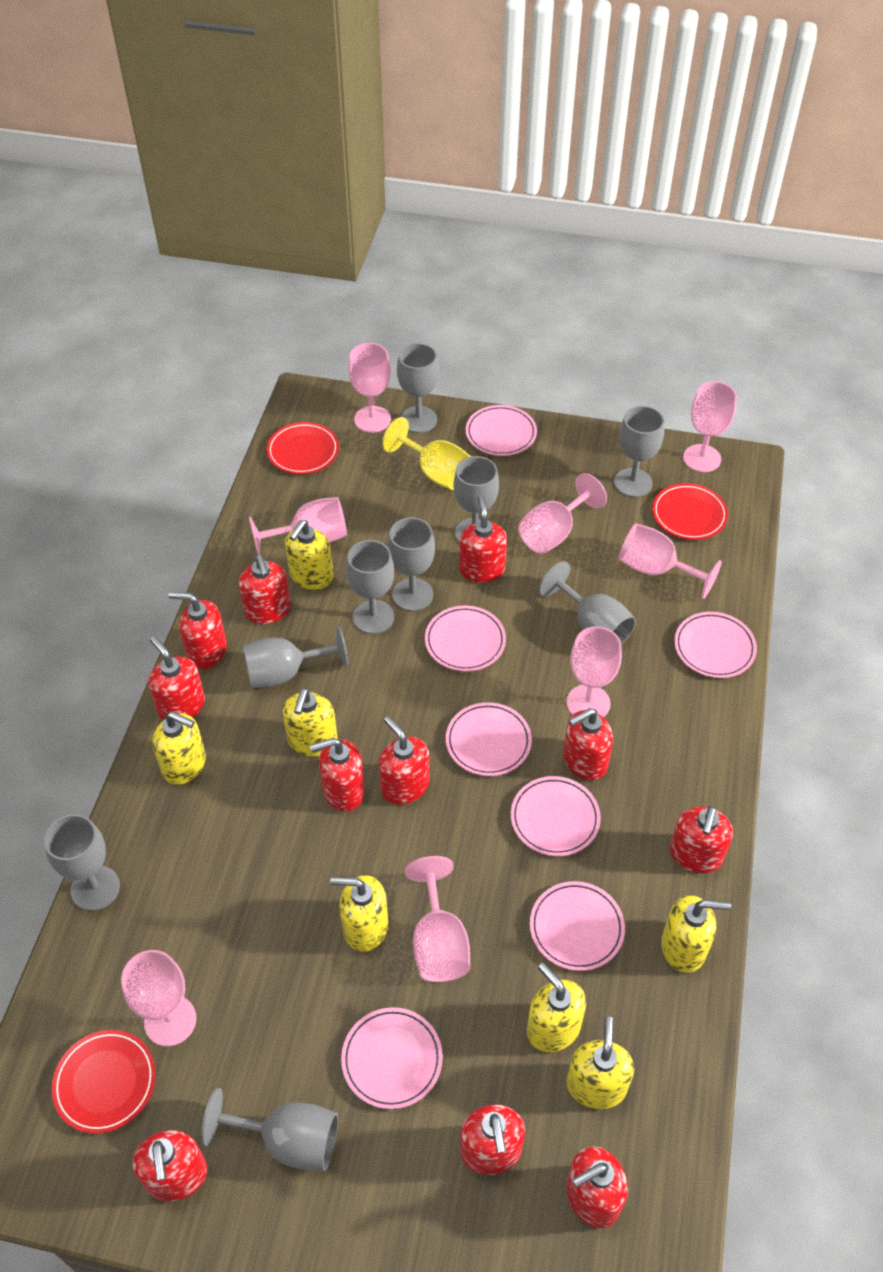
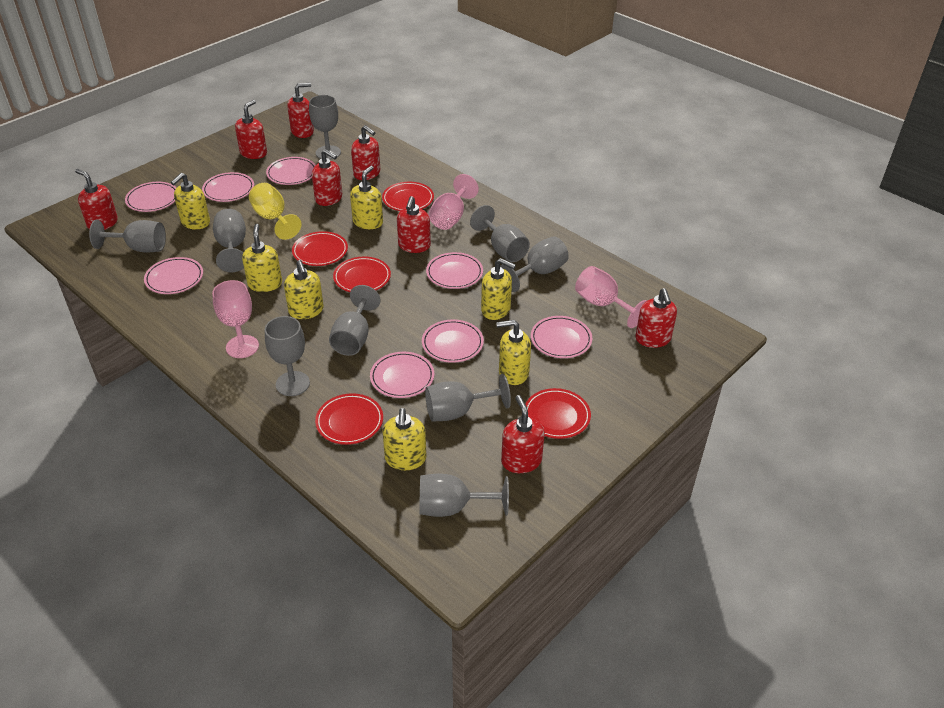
pink goblet: 8 -> 3
pink plate: 7 -> 8
red plate: 3 -> 5
red soap dispenser: 11 -> 8

